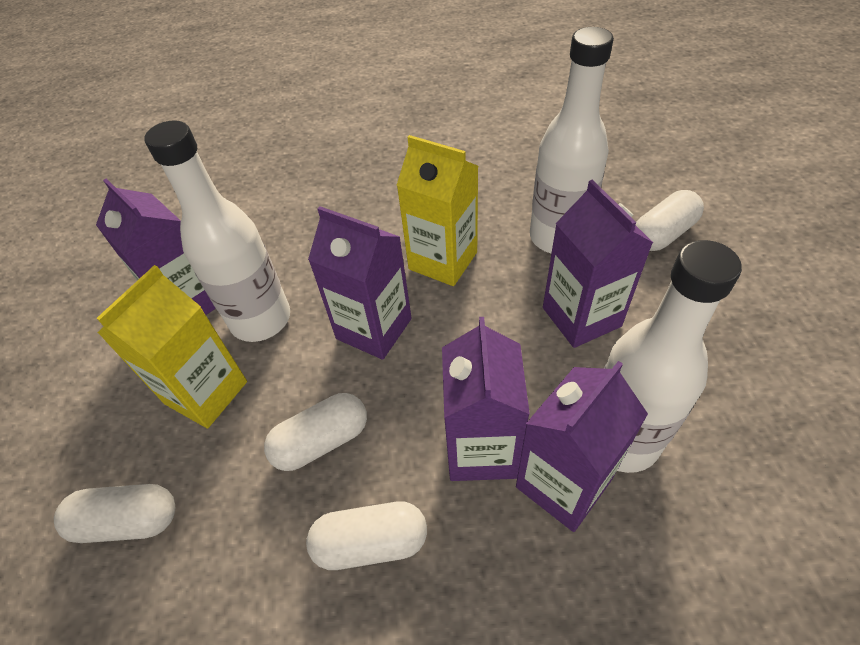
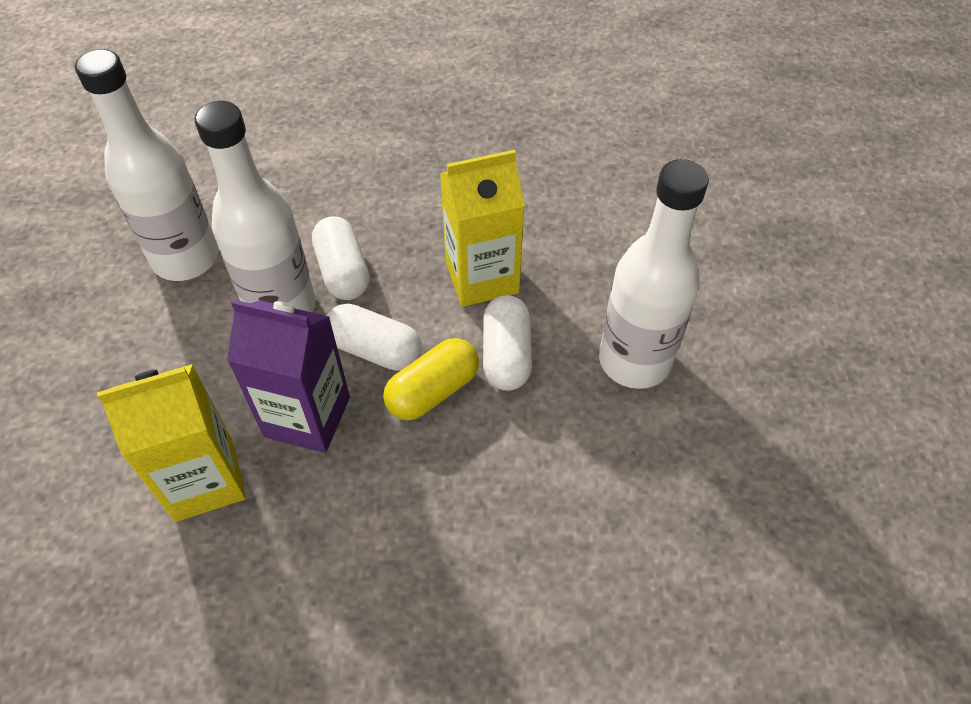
purple carton: 5 -> 1
white capsule: 4 -> 3
yellow capsule: 0 -> 1

